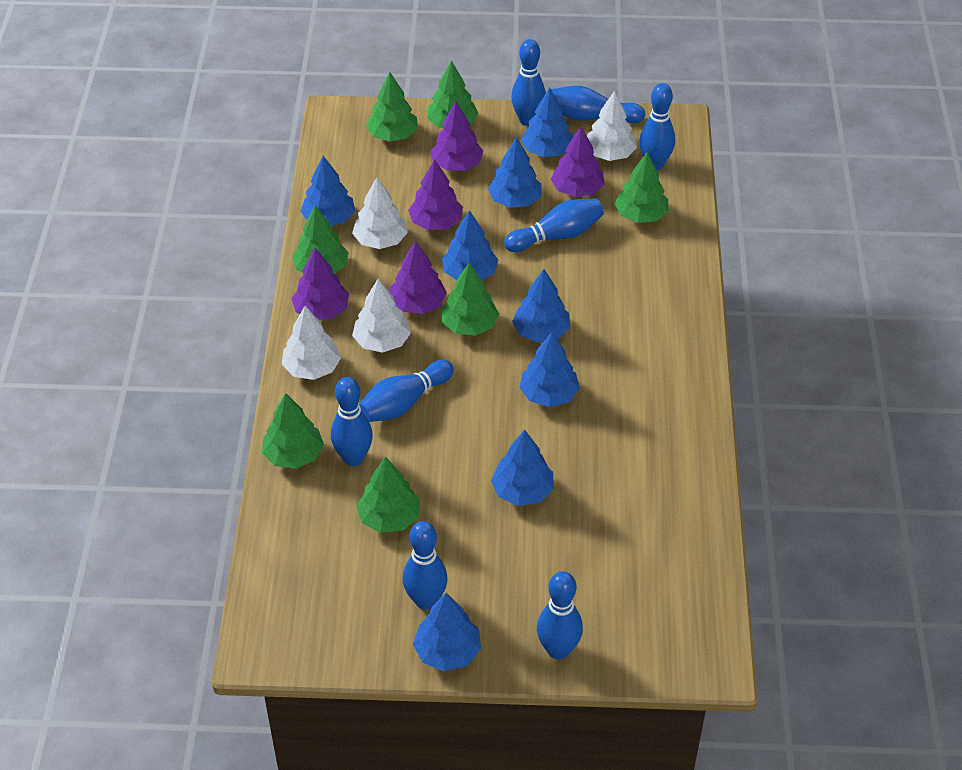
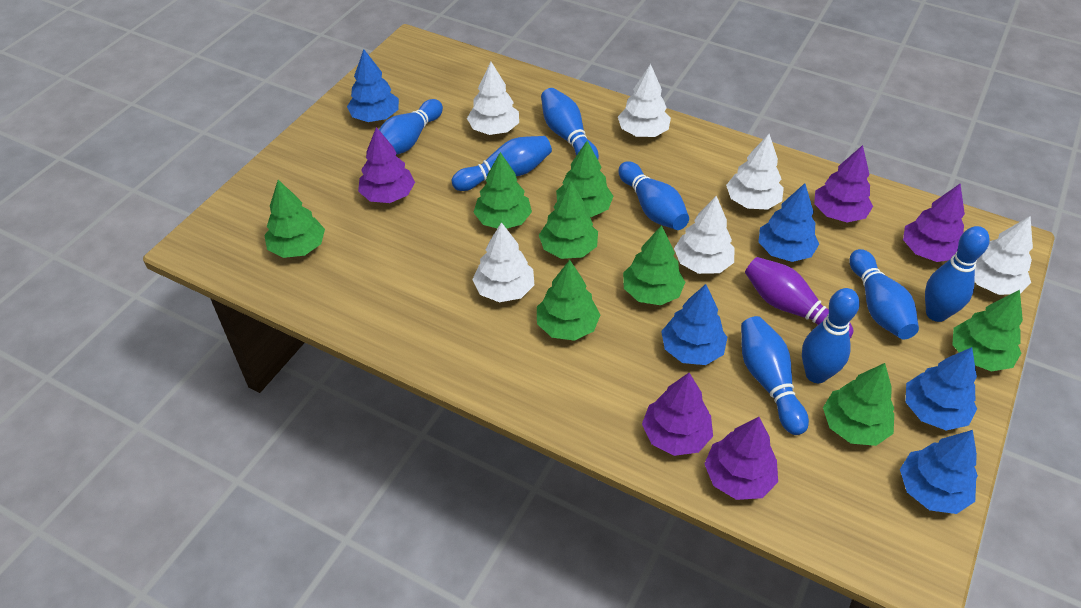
blue tree: 8 -> 5
green tree: 7 -> 8
purple bowling pin: 0 -> 1
white tree: 4 -> 6

